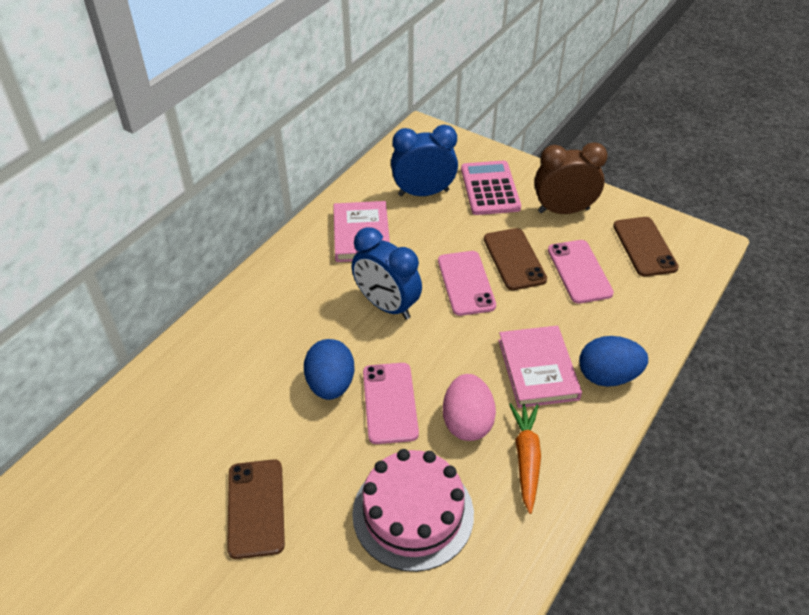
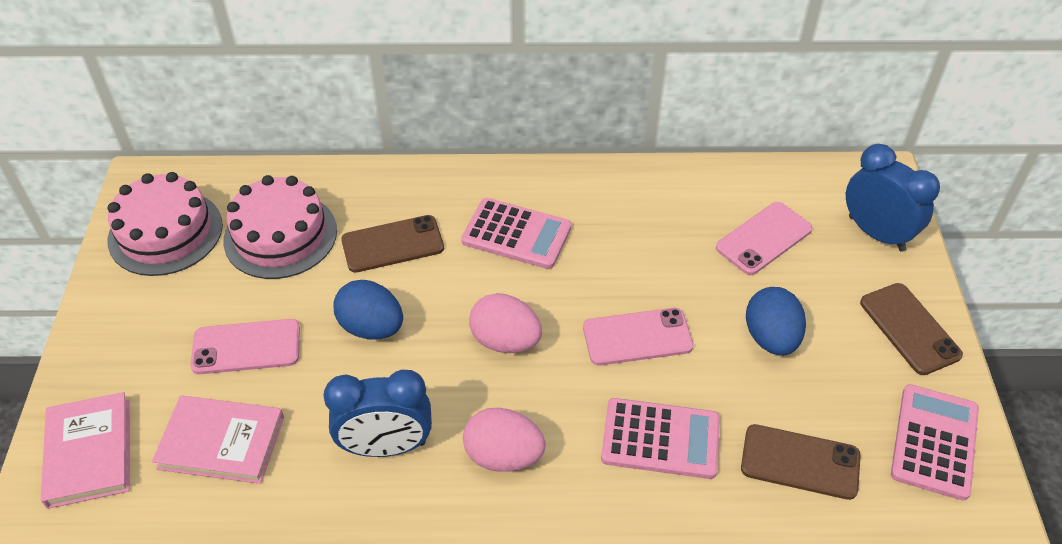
brown clock: 1 -> 0
orange carrot: 1 -> 0
pink cake: 1 -> 2
pink calculator: 1 -> 3
pink egg: 1 -> 2

